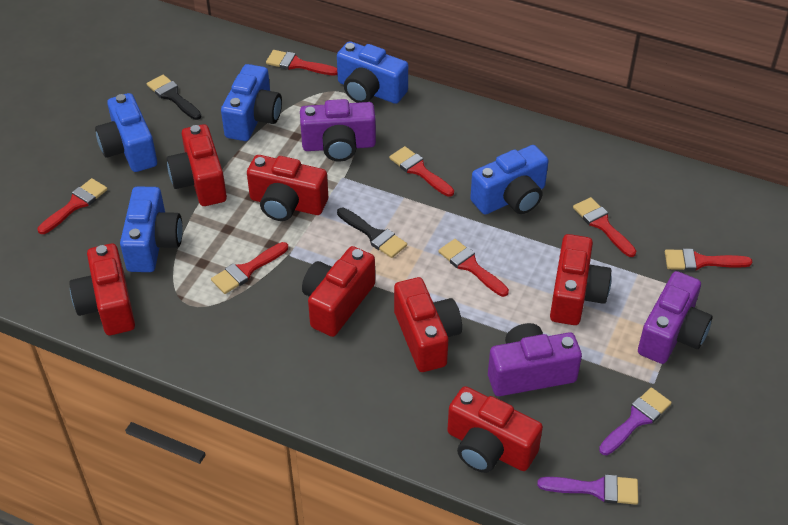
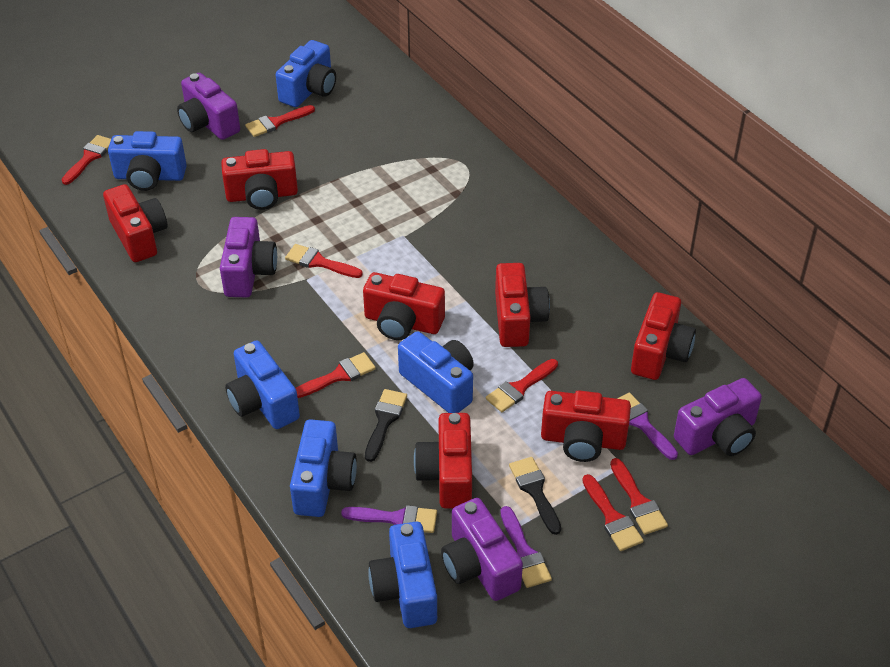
blue camera: 5 -> 6
purple brush: 2 -> 3
purple camera: 3 -> 4

